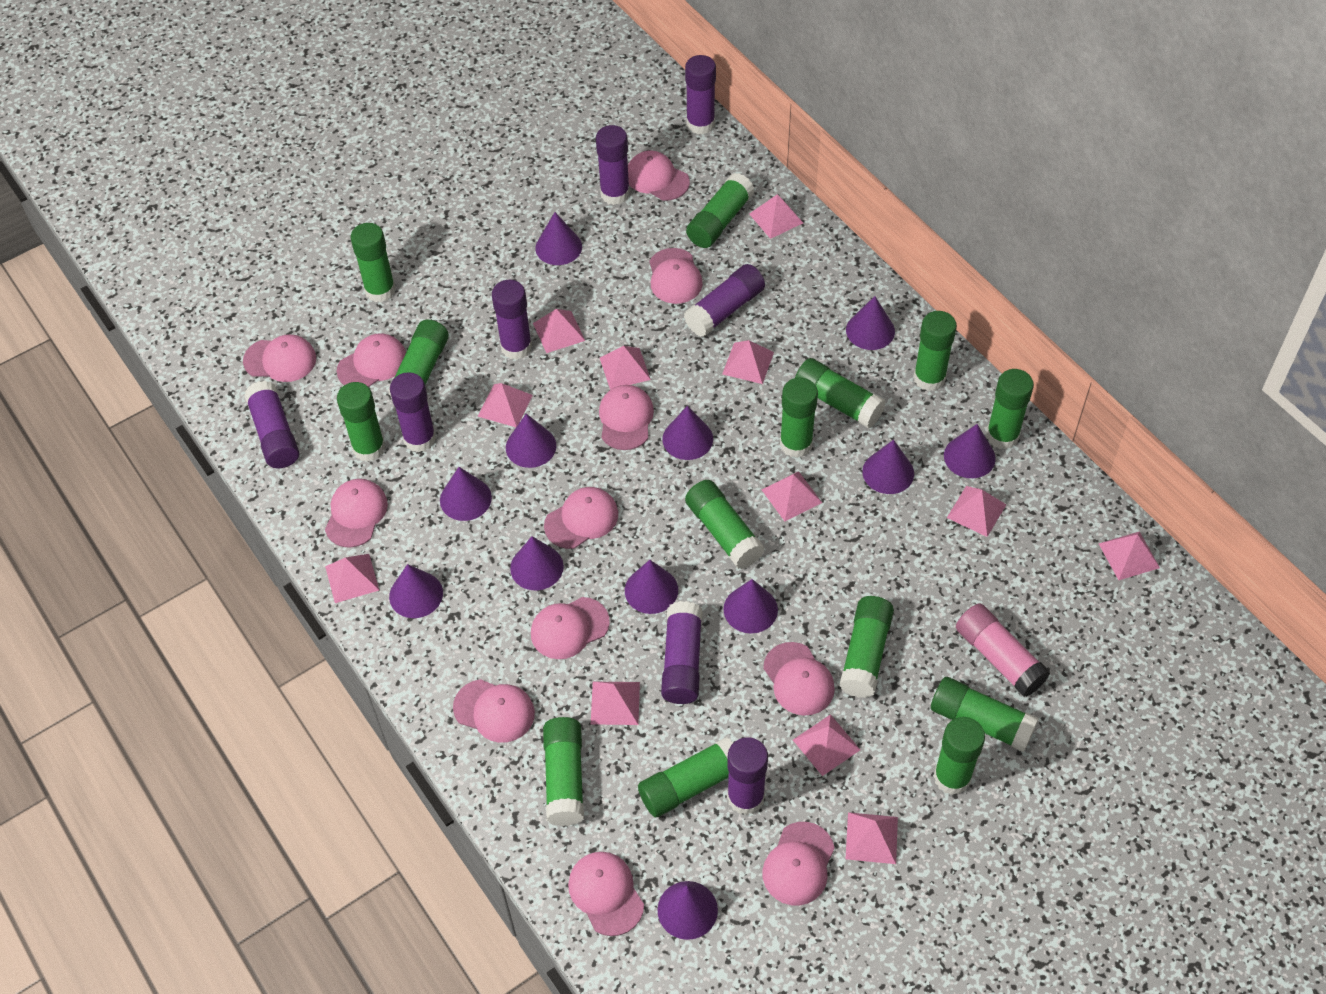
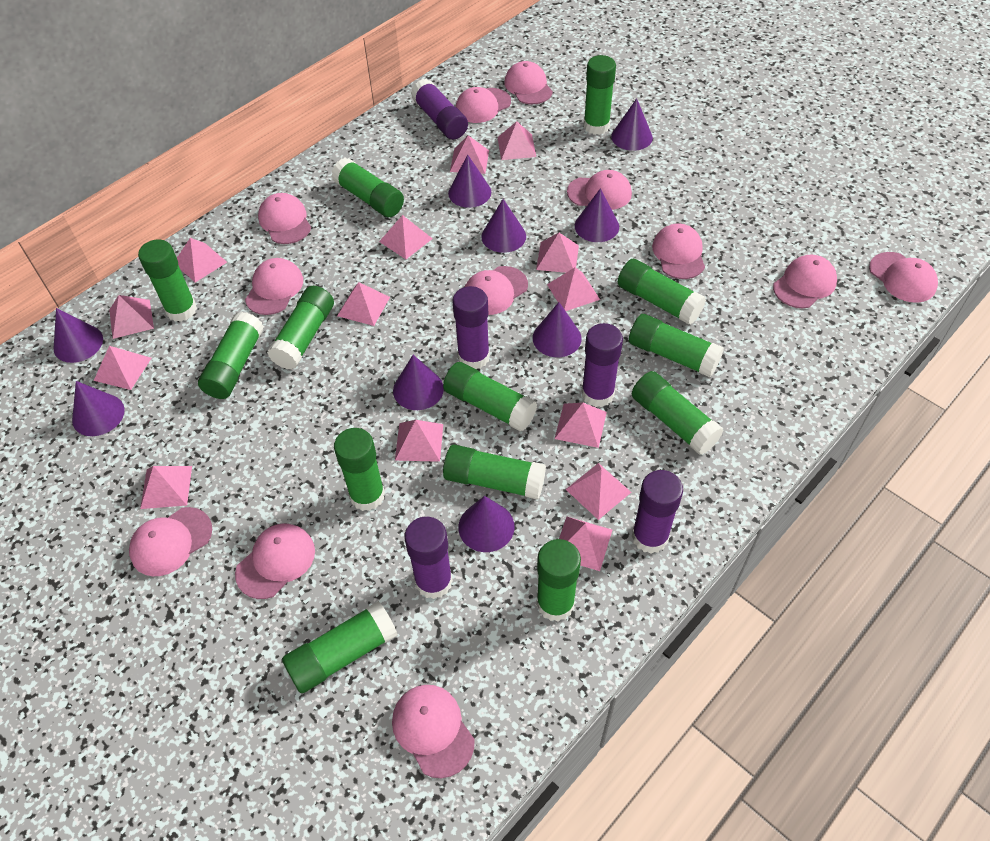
green glue stick: 14 -> 13
pink glue stick: 1 -> 0
pink pyramid: 12 -> 14
purple cone: 12 -> 9
purple glue stick: 8 -> 5

